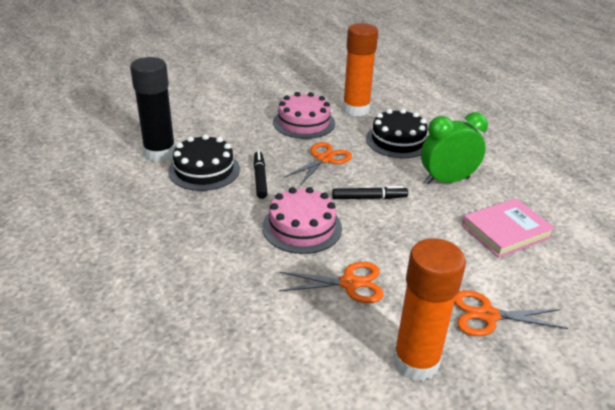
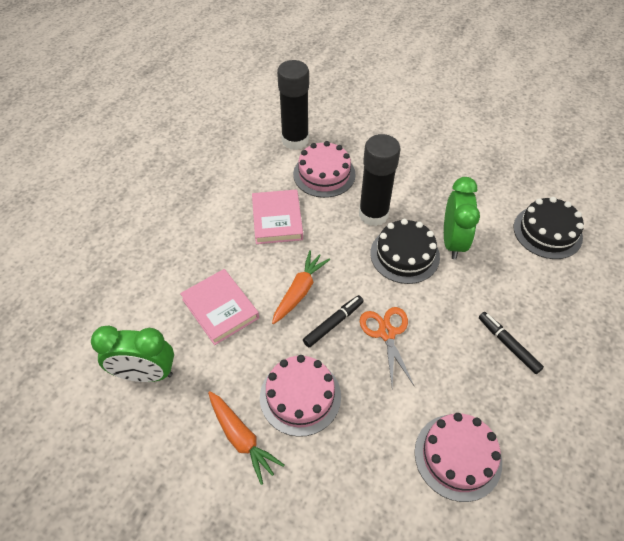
black glue stick: 1 -> 2
green clock: 1 -> 2
orange carrot: 0 -> 2
orange glue stick: 2 -> 0
orange scissors: 3 -> 1
pink book: 1 -> 2
pink cake: 2 -> 3

